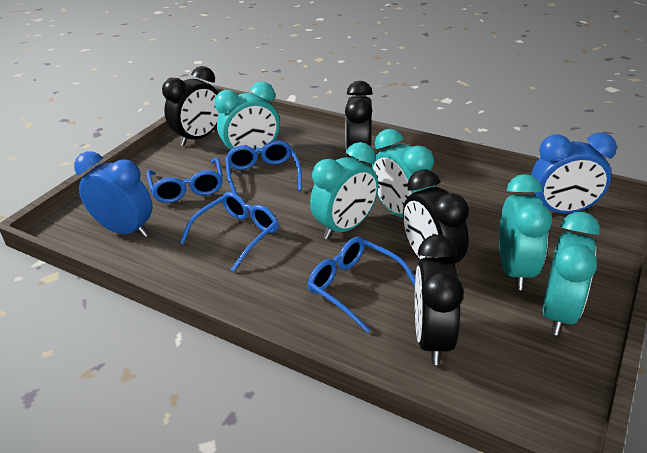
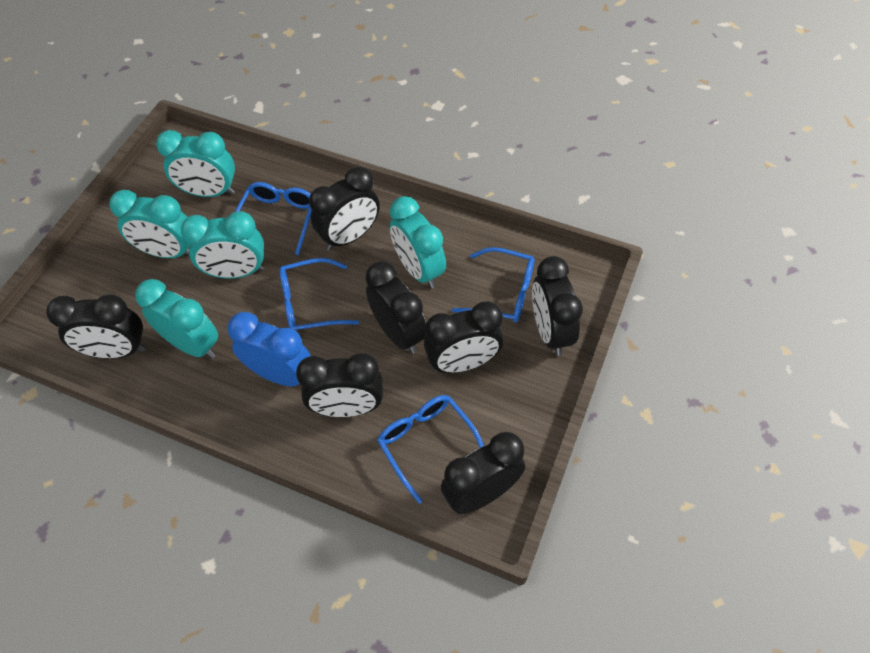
black clock: 4 -> 7
blue clock: 2 -> 1

